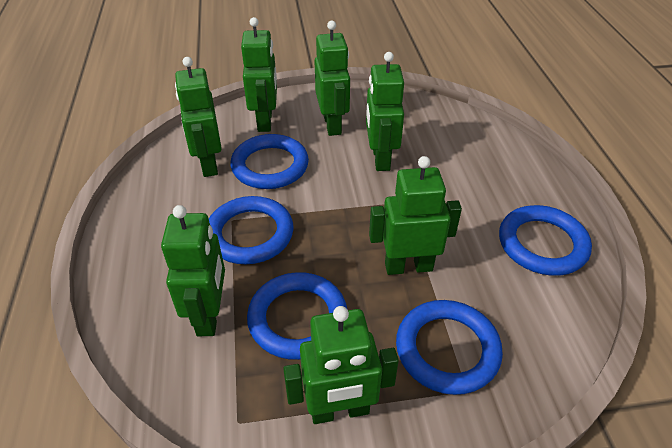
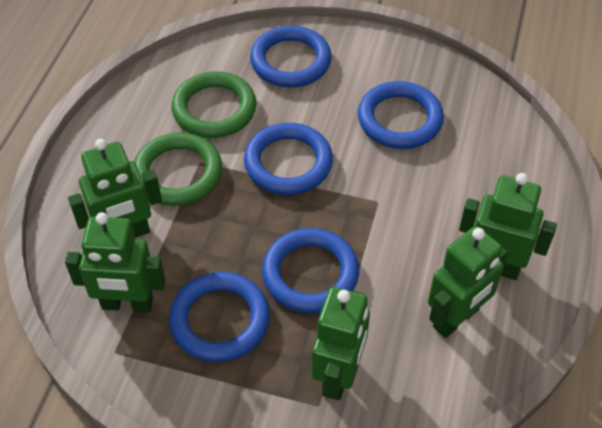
green ring: 0 -> 2
green robot: 7 -> 5

